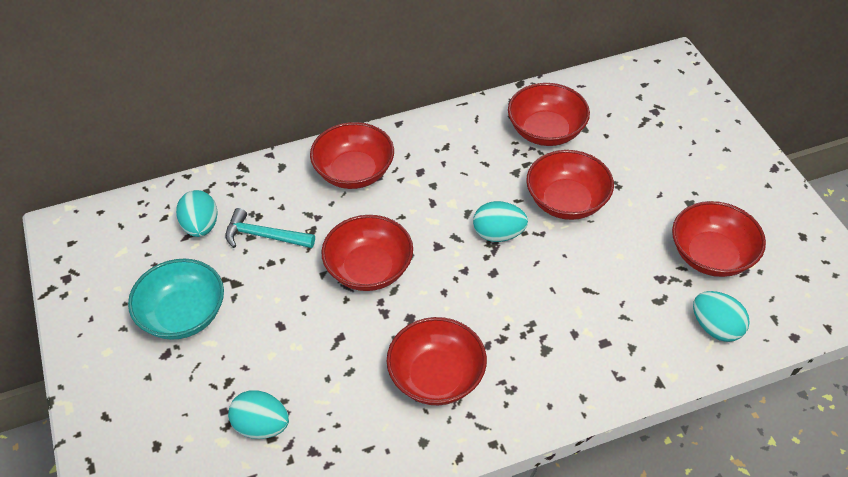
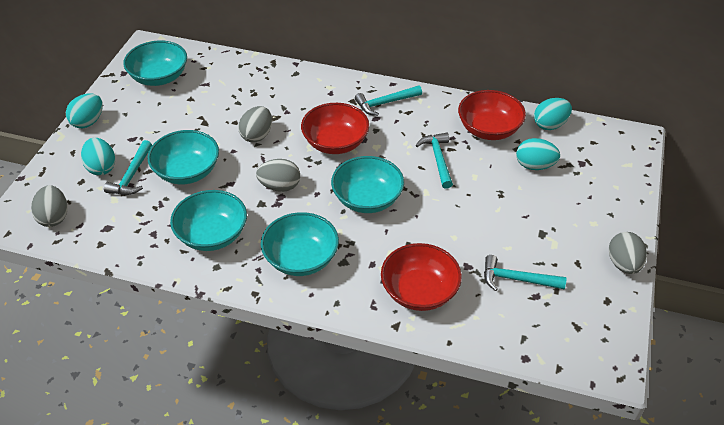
grey egg: 0 -> 4
red bowl: 6 -> 3
turquoise bowl: 1 -> 5
turquoise hammer: 1 -> 4

